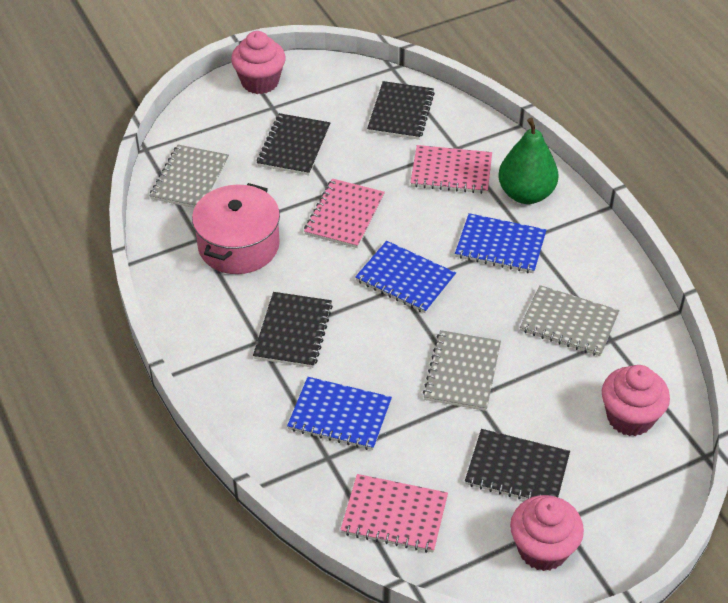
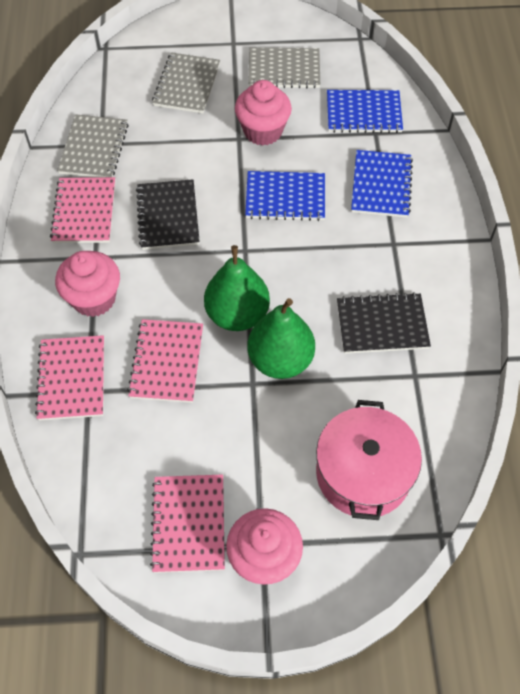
black notebook: 4 -> 2
green pear: 1 -> 2
pink notebook: 3 -> 4

